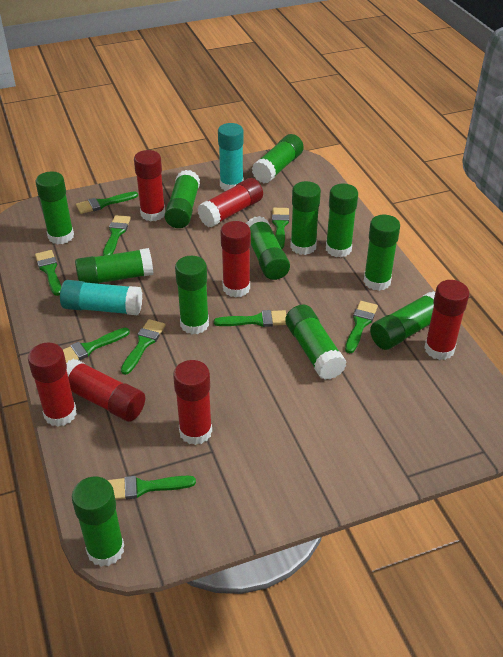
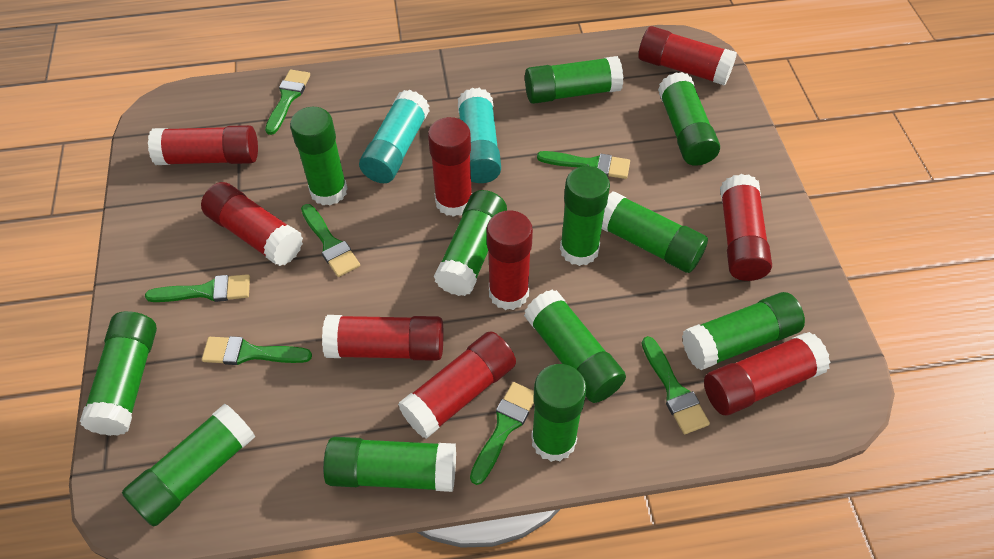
green brush: 9 -> 7
red glue stick: 7 -> 9

